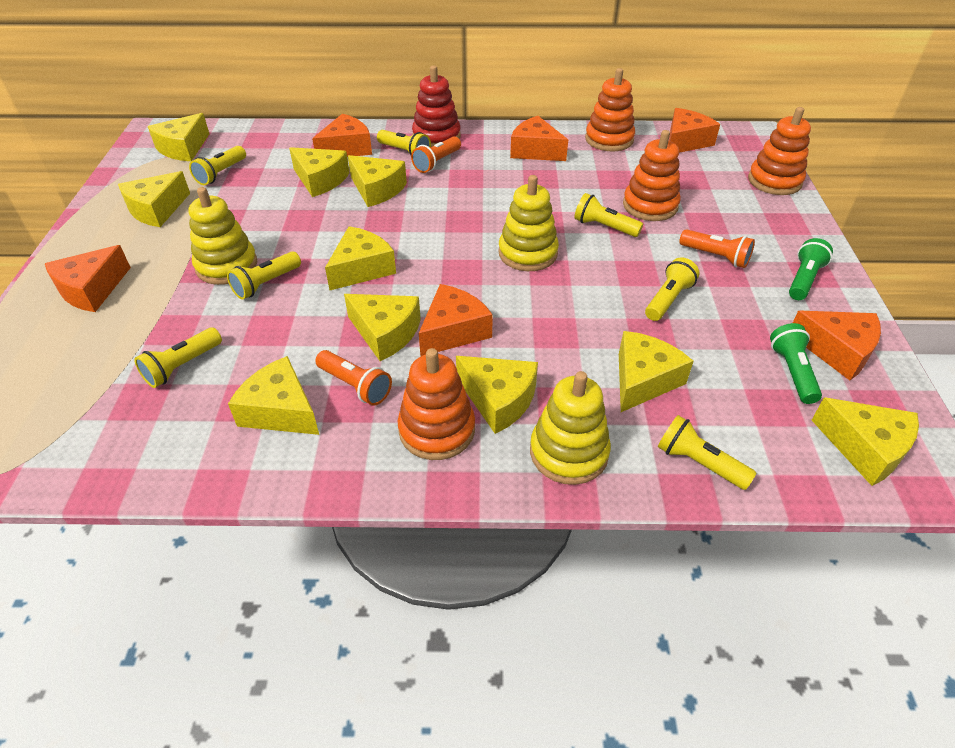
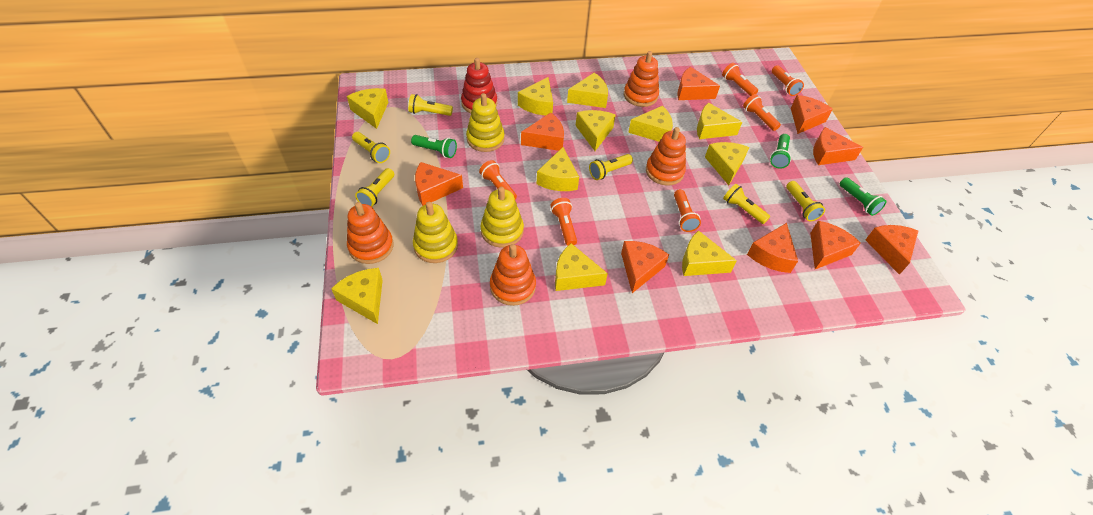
green flashlight: 2 -> 3
orange cheese: 6 -> 9
orange flashlight: 3 -> 6
yellow cheese: 10 -> 11
yellow flashlight: 7 -> 6

